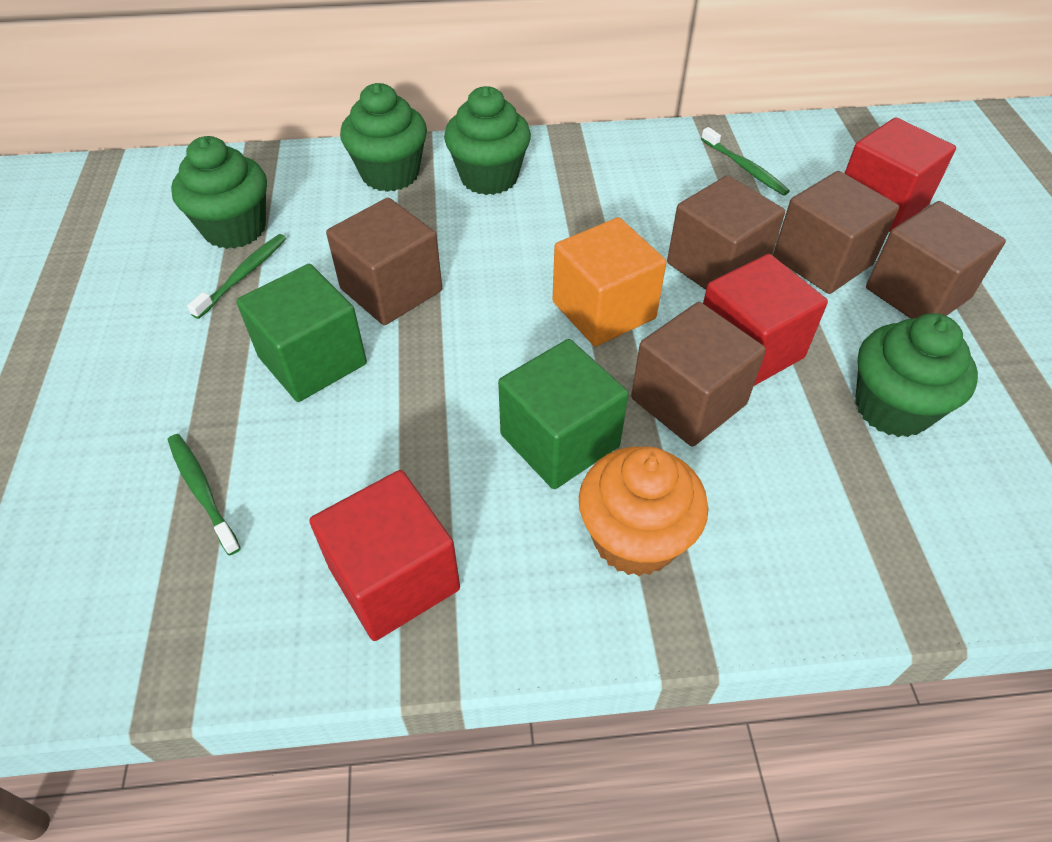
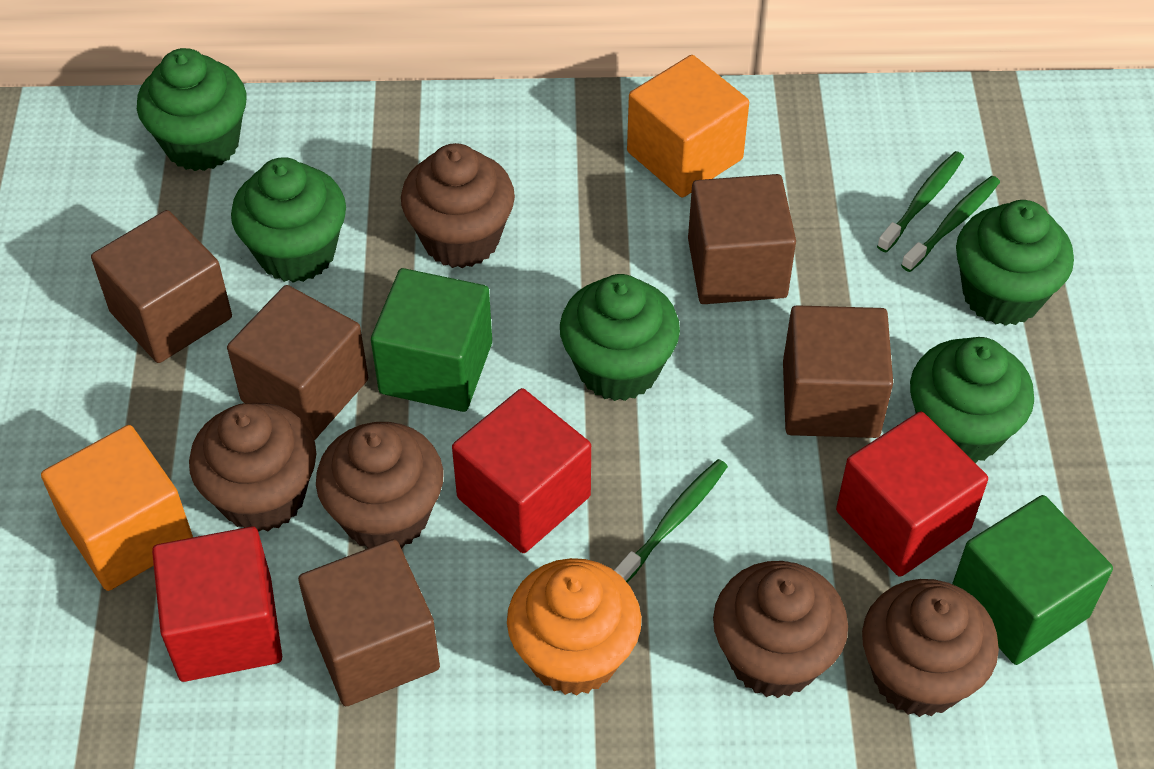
brown cupcake: 0 -> 5
green cupcake: 4 -> 5
orange cube: 1 -> 2

